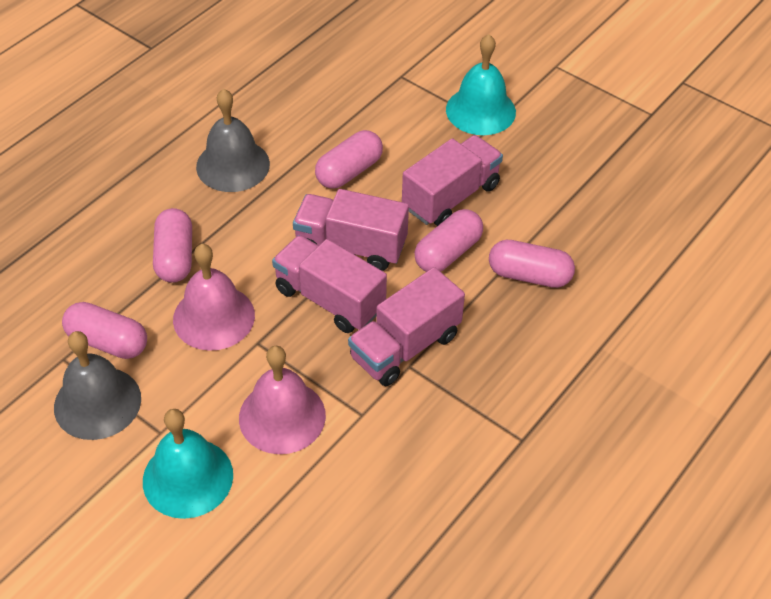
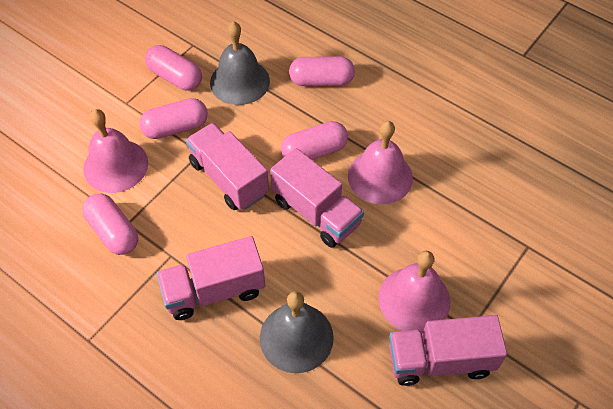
pink bell: 2 -> 3
turquoise bell: 2 -> 0

